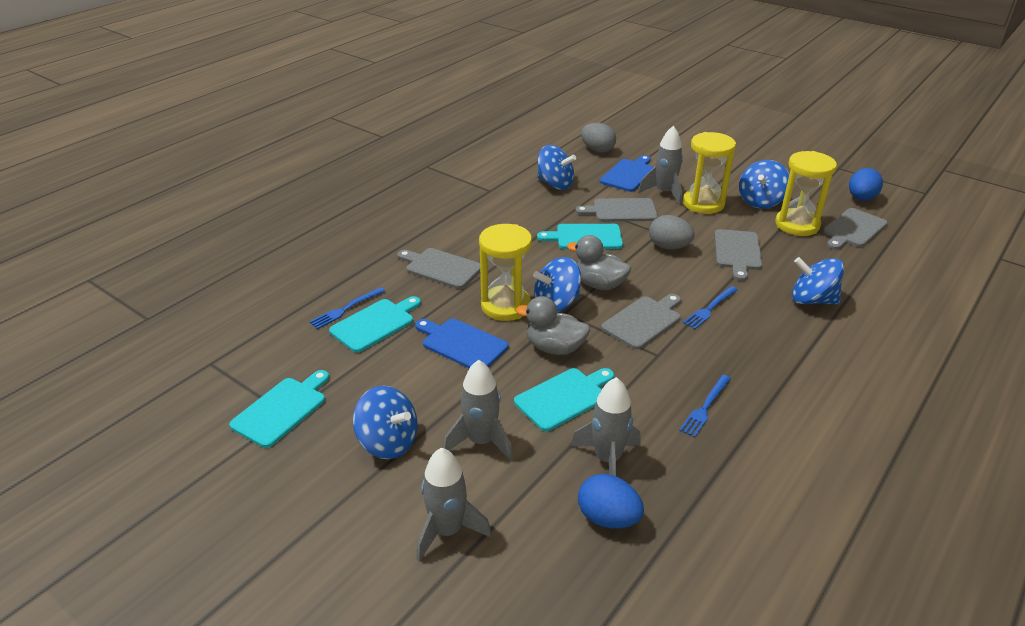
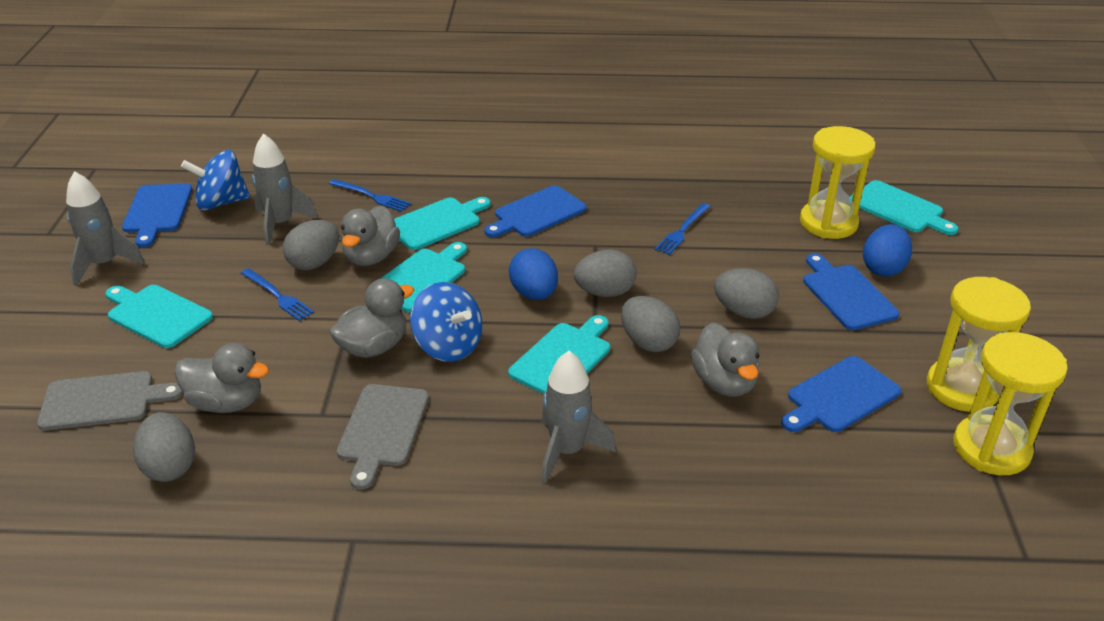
blue cutting board: 2 -> 4
blue spinning top: 5 -> 2
grey cutting board: 5 -> 2
grey duck: 2 -> 4
grey egg: 2 -> 5
grey rocket: 4 -> 3
turquoise cutting board: 4 -> 5

